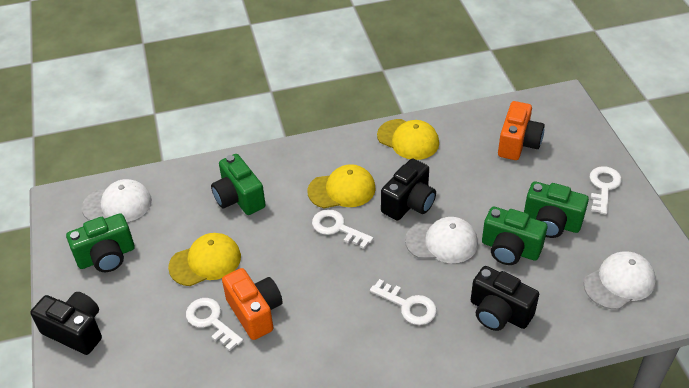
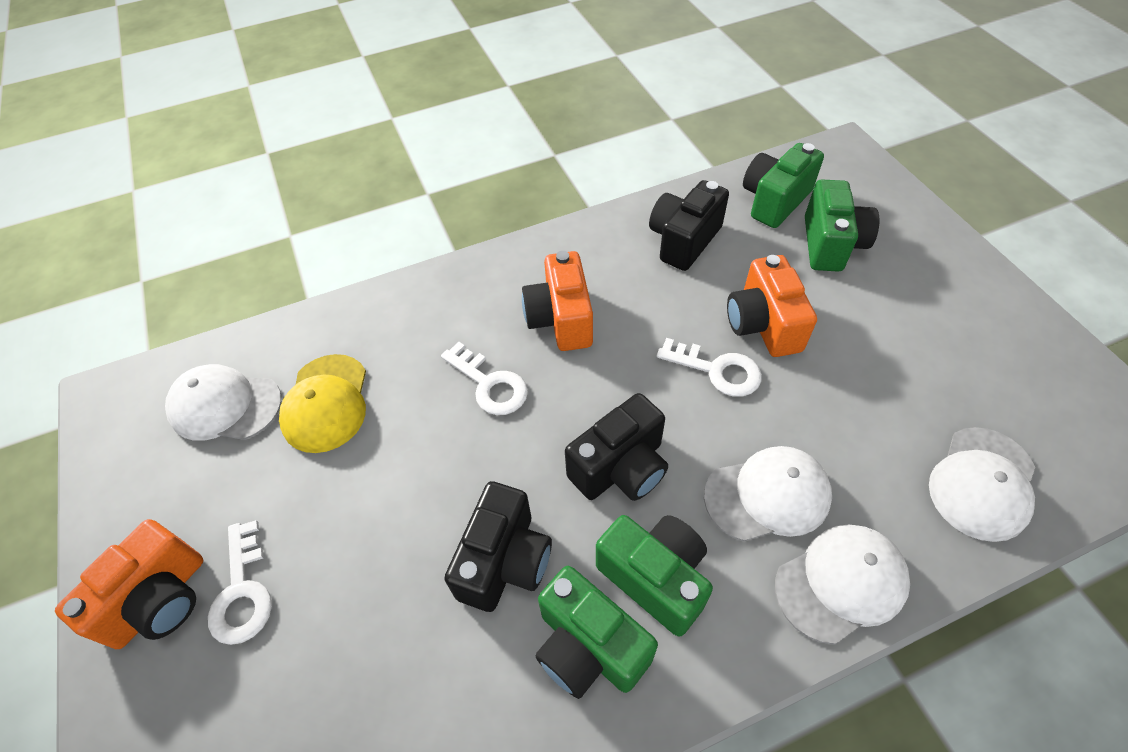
orange camera: 2 -> 3
white cap: 3 -> 4
white key: 4 -> 3
yellow cap: 3 -> 1

